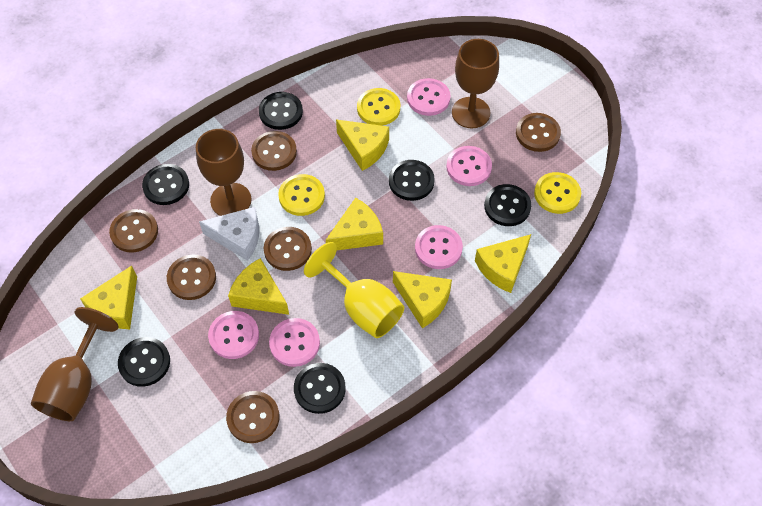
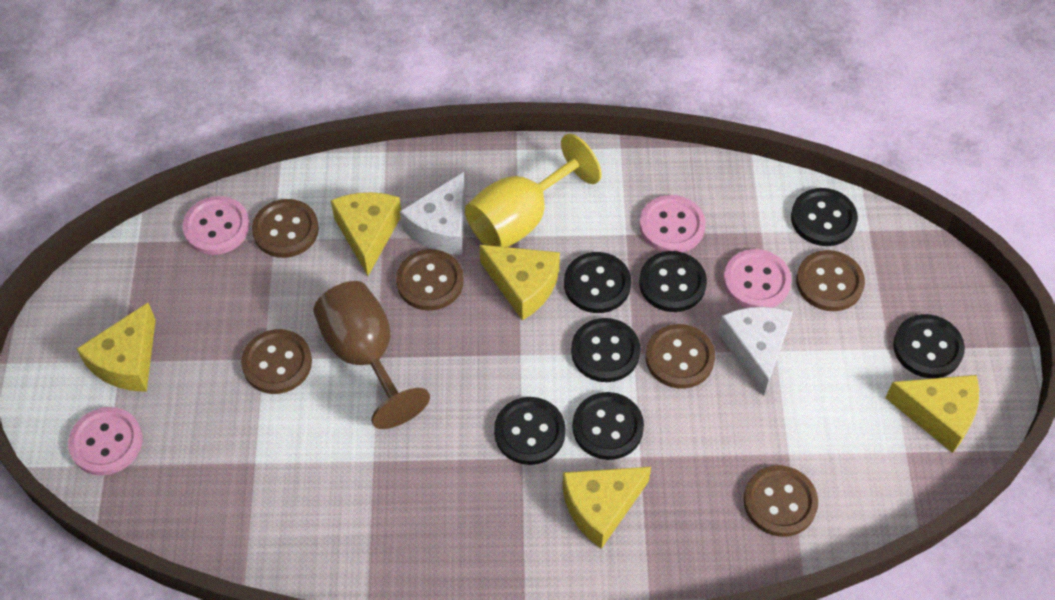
black button: 6 -> 7
brown goblet: 3 -> 1
pink button: 5 -> 4
white cheese: 1 -> 2
yellow button: 3 -> 0
yellow cheese: 6 -> 5

